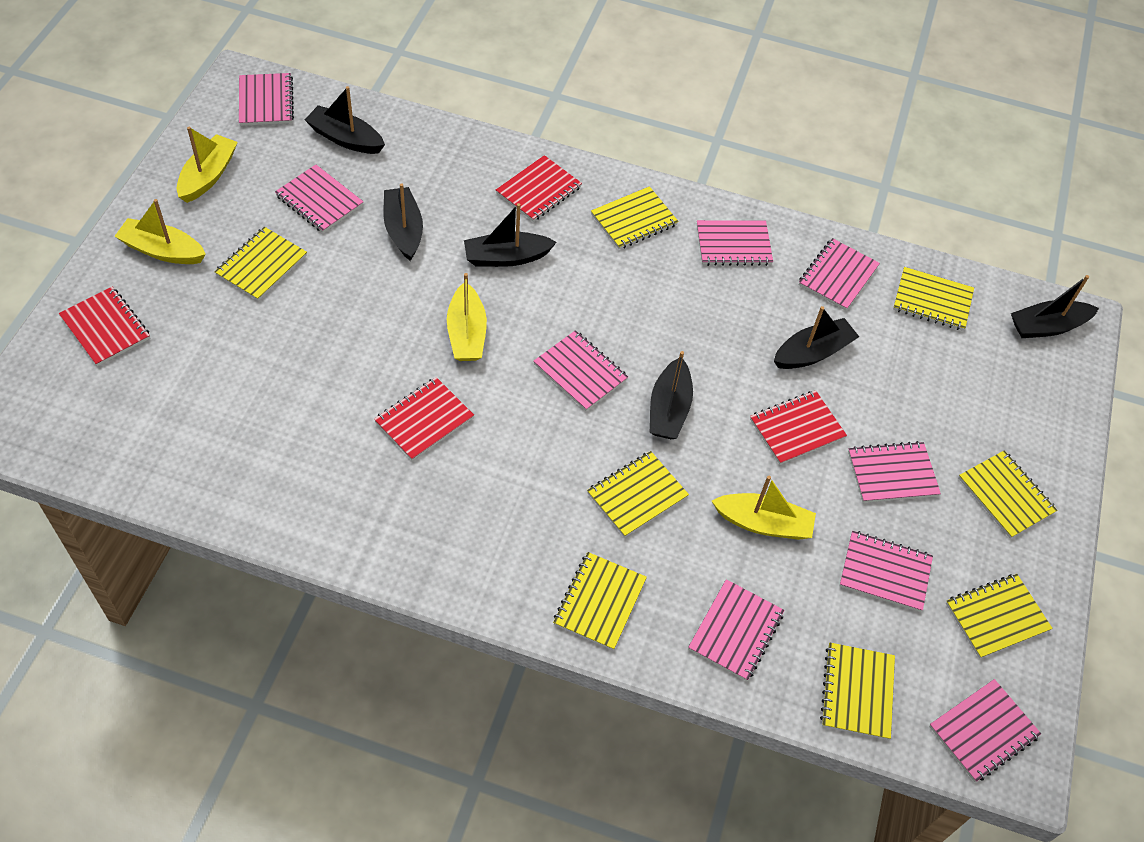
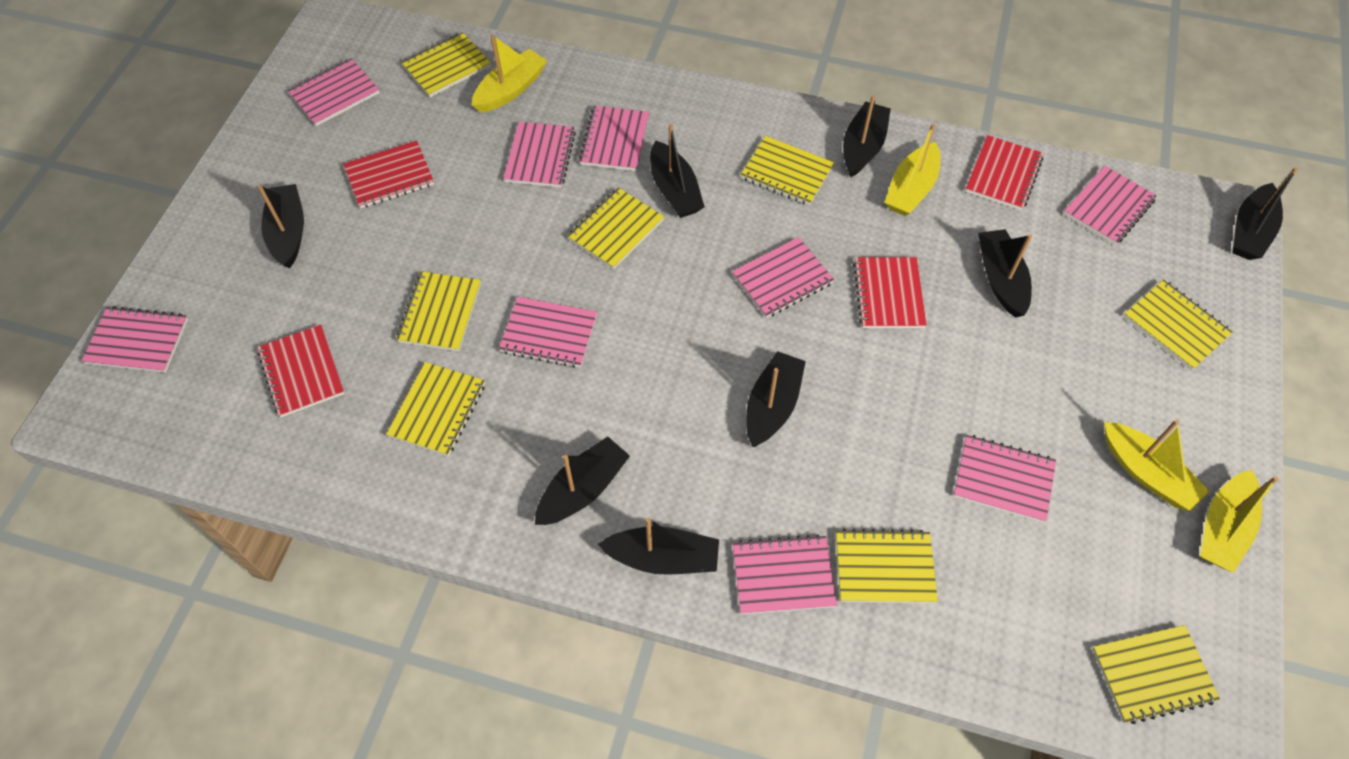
black boat: 6 -> 8

